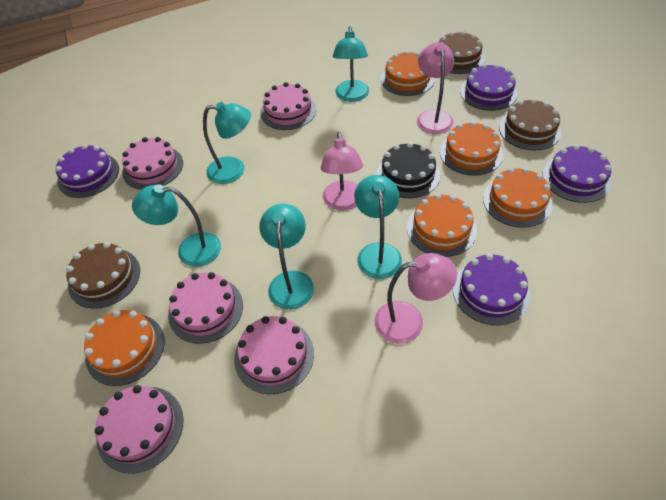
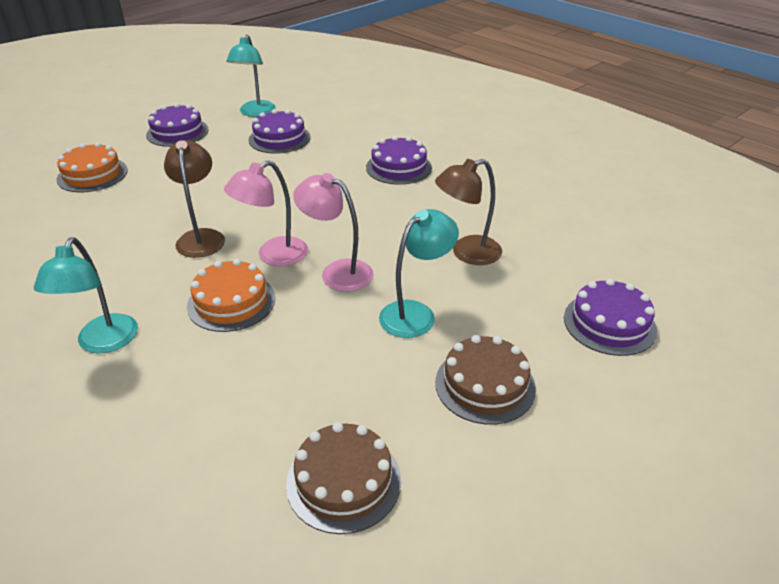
black cake: 1 -> 0
brown cake: 3 -> 2
brown lamp: 0 -> 2
orange cake: 5 -> 2
pink cake: 5 -> 0
pink lamp: 3 -> 2
turquoise lamp: 5 -> 3

